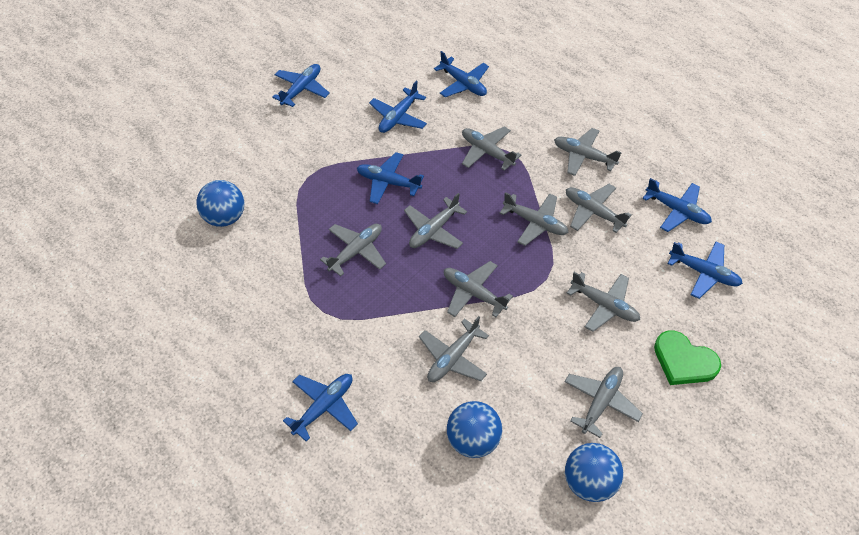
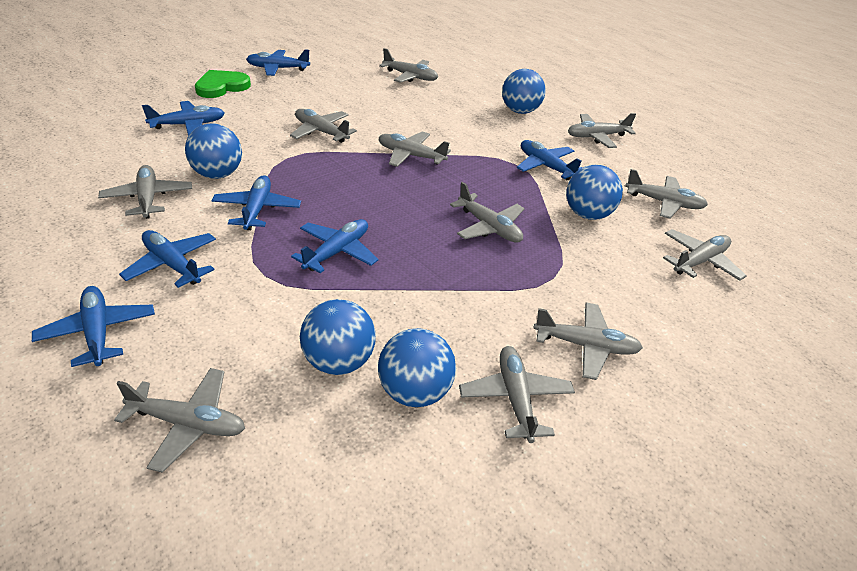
blue ball: 3 -> 5
grey plane: 10 -> 11

